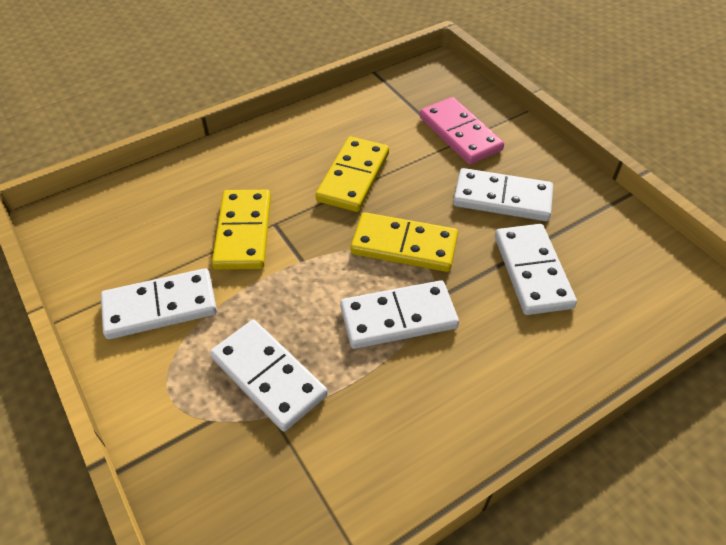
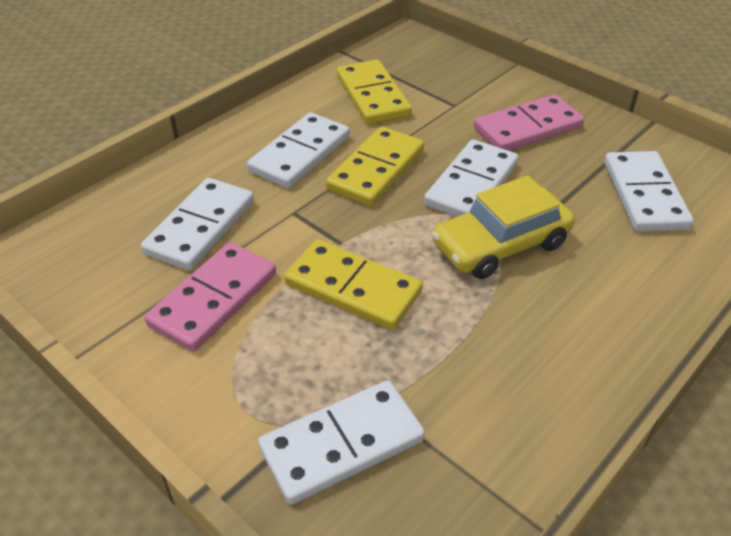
pink domino: 1 -> 2
yellow car: 0 -> 1

